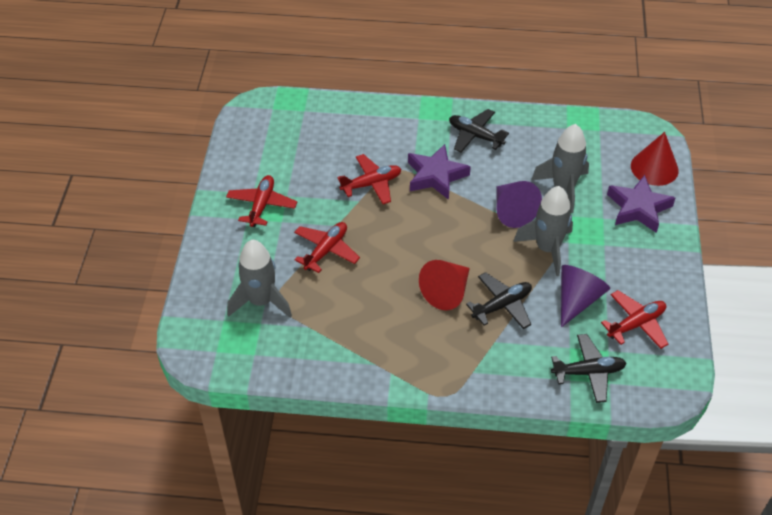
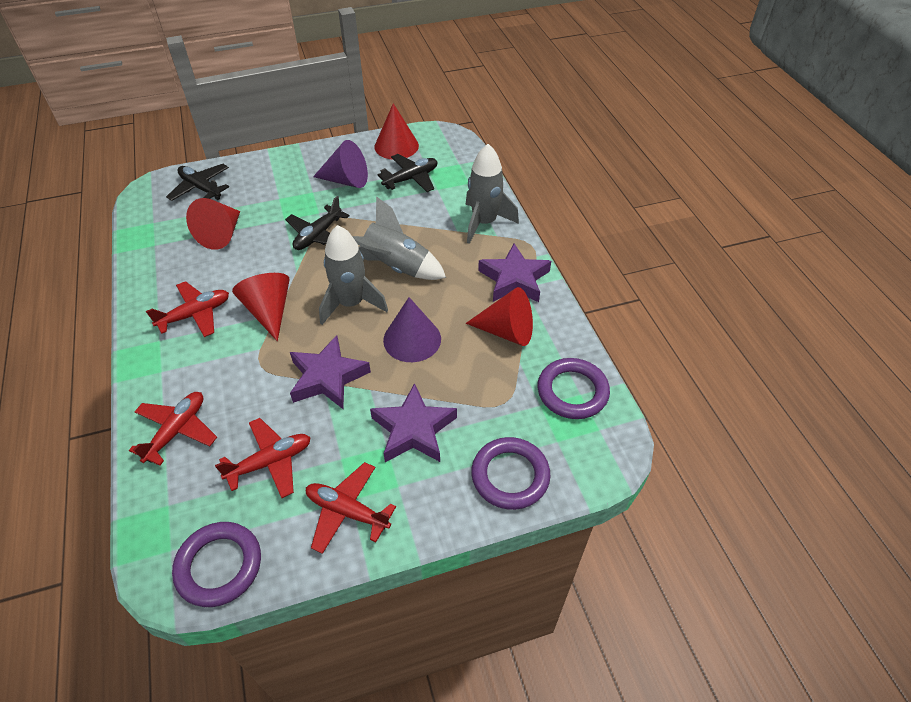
purple ring: 0 -> 3
purple star: 2 -> 3
red cone: 2 -> 4

